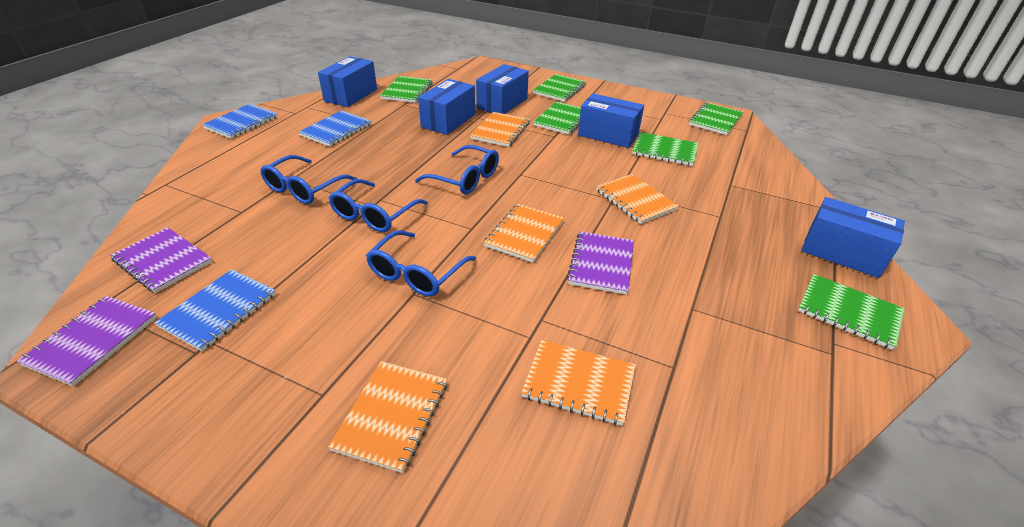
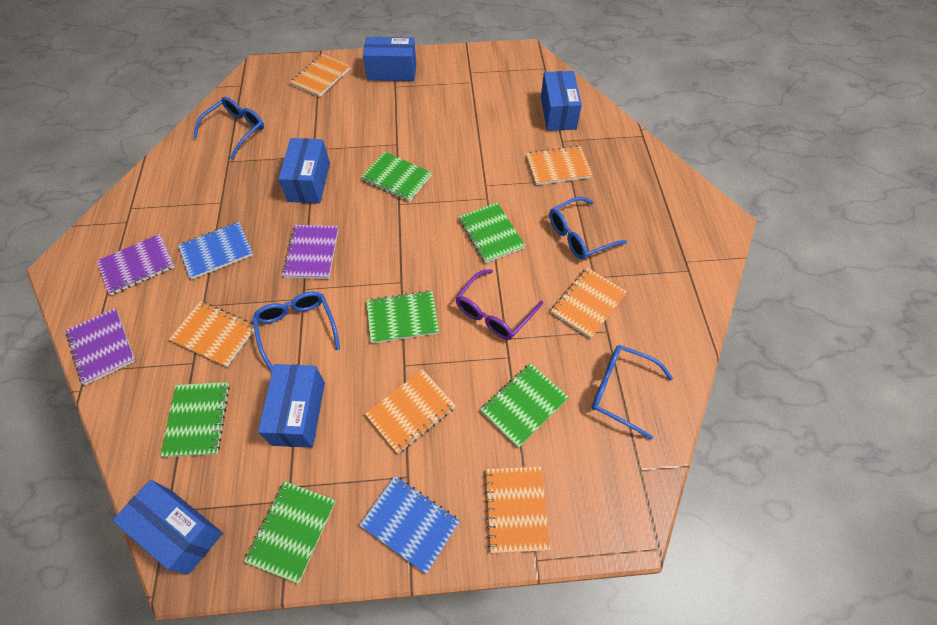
blue notebook: 3 -> 2
orange notebook: 5 -> 6
purple glasses: 0 -> 1

